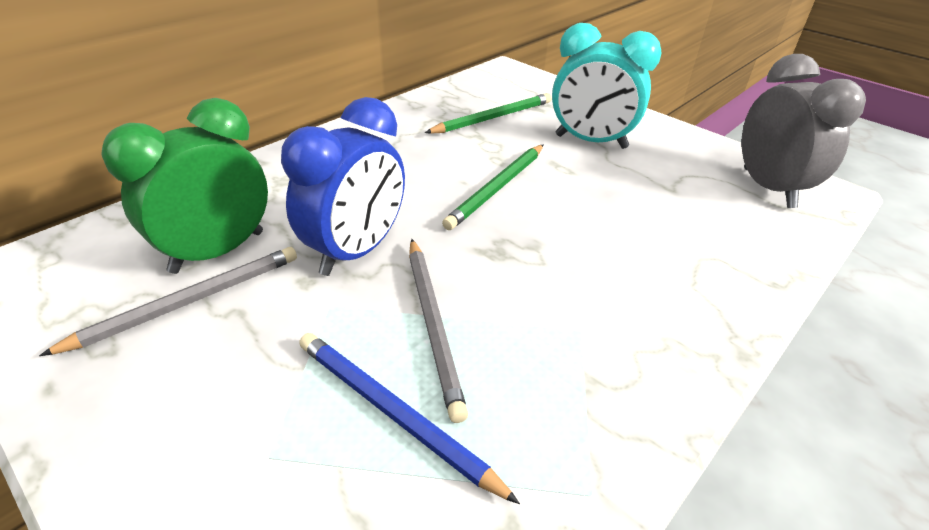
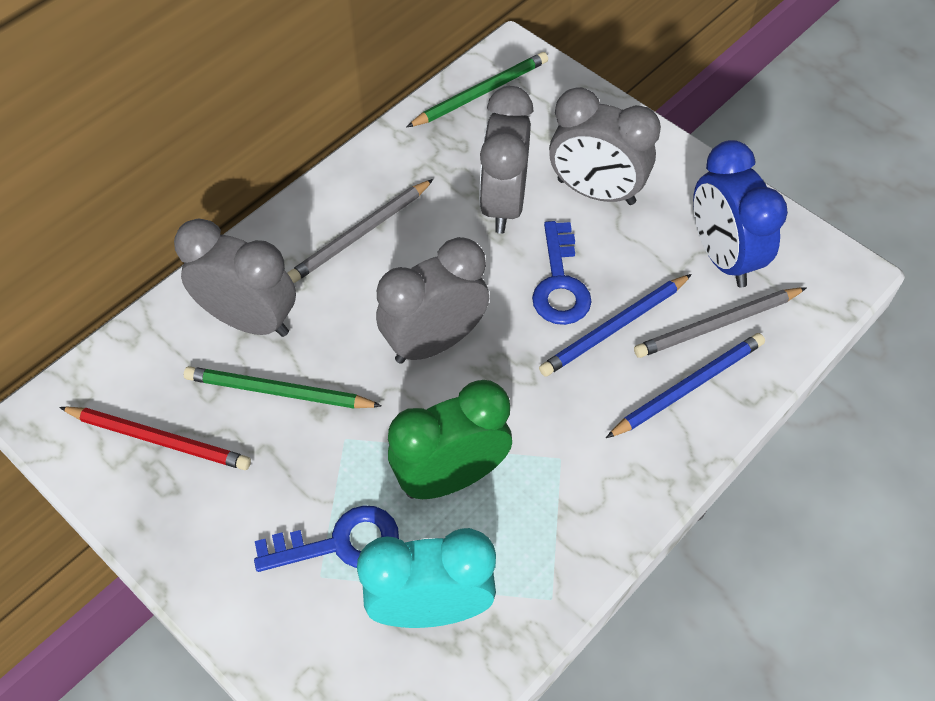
blue key: 0 -> 2
blue pencil: 1 -> 2
grey clock: 1 -> 4
red pencil: 0 -> 1

